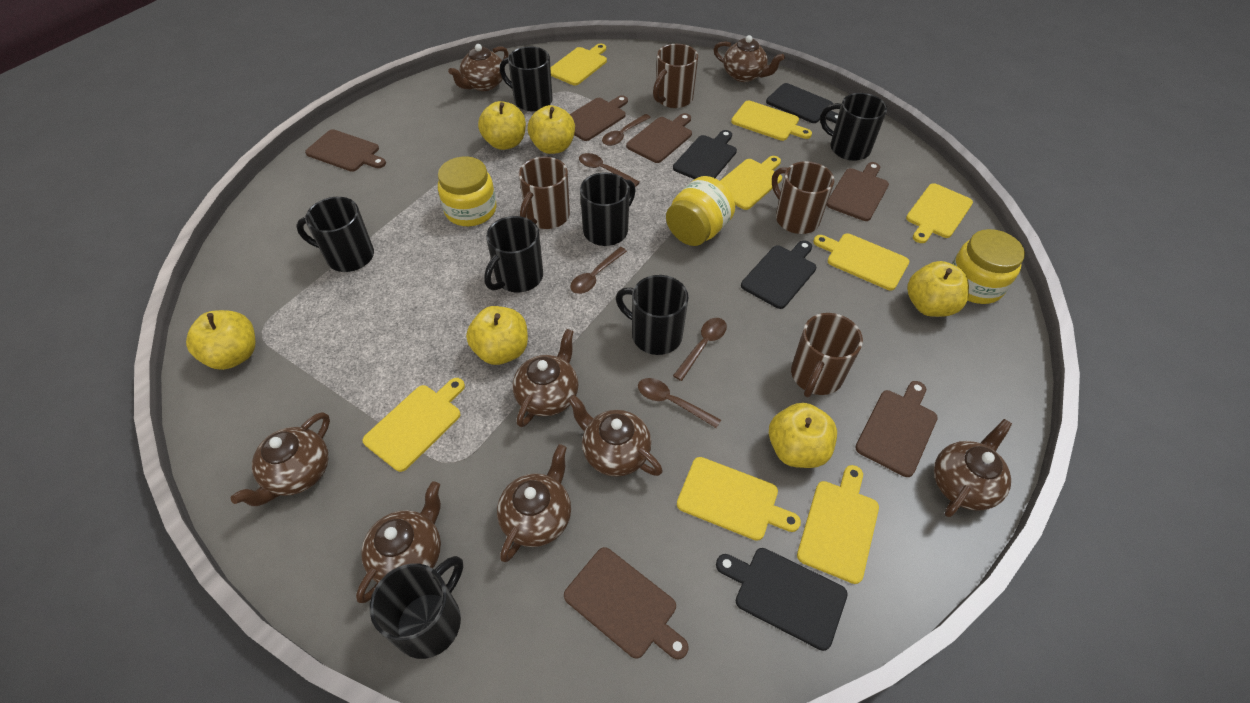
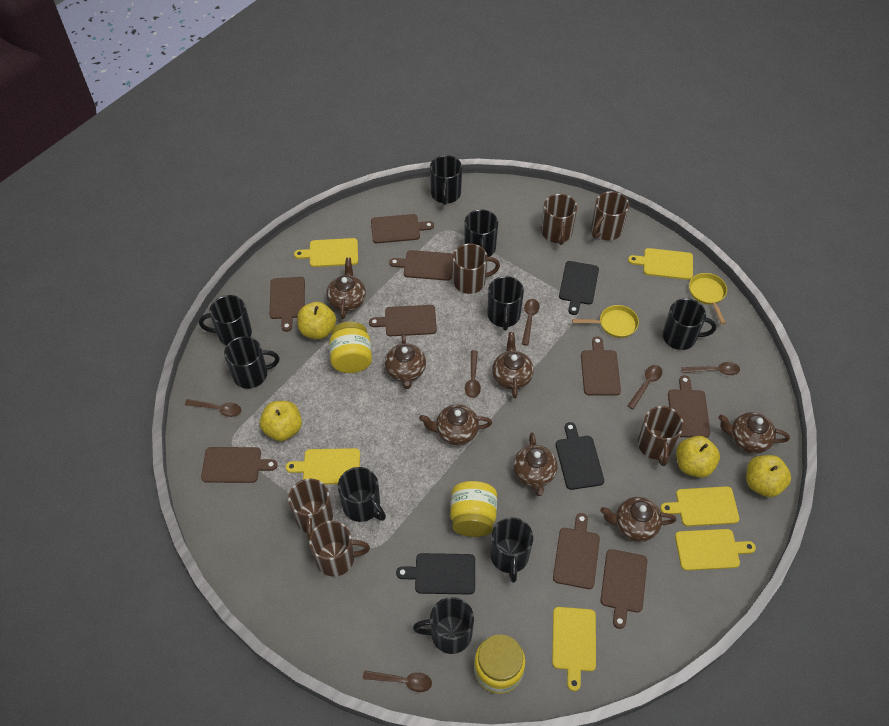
black cutting board: 4 -> 3
black mug: 7 -> 9
brown cutting board: 6 -> 9
brown mug: 4 -> 6
brown spoon: 5 -> 6
brown teapot: 8 -> 7
yellow apple: 6 -> 4
yellow cutting board: 8 -> 6
yellow pan: 0 -> 2

